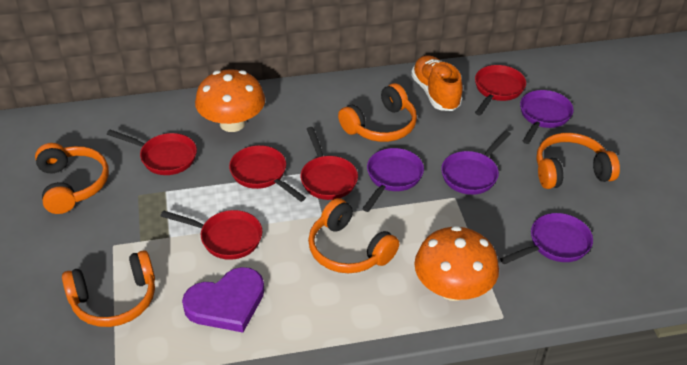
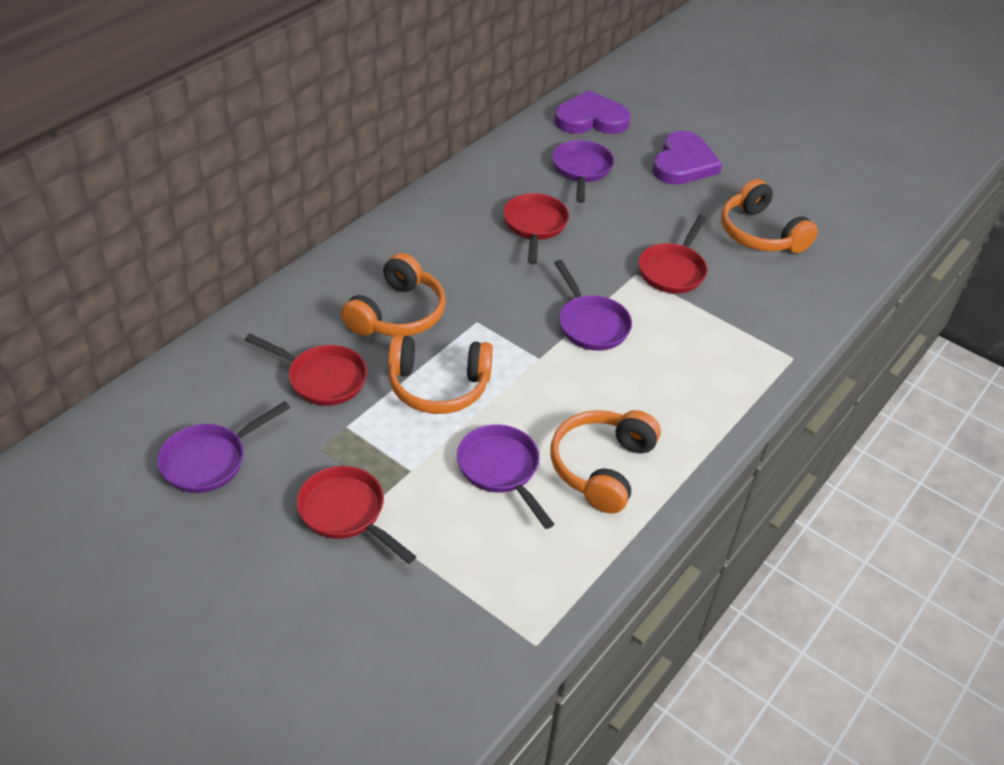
orange headphones: 5 -> 4
orange mushroom: 2 -> 0
orange shoe: 1 -> 0
purple heart: 1 -> 2
red pan: 5 -> 4

